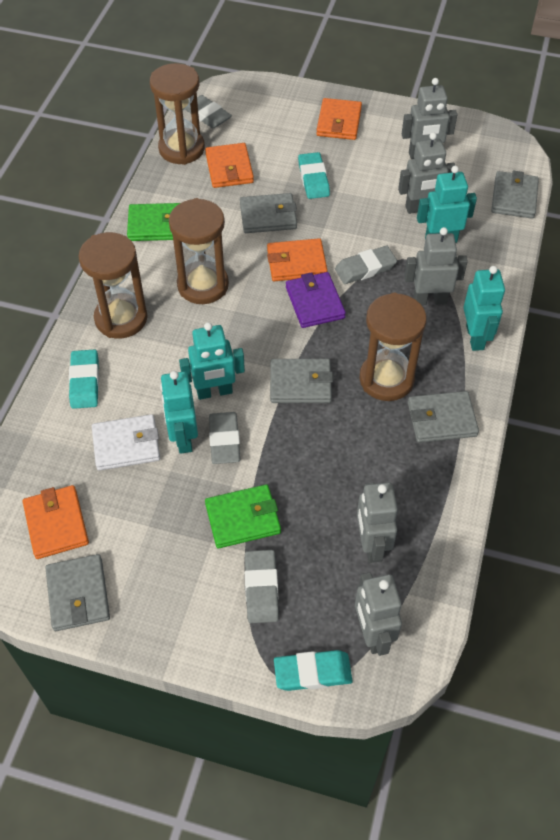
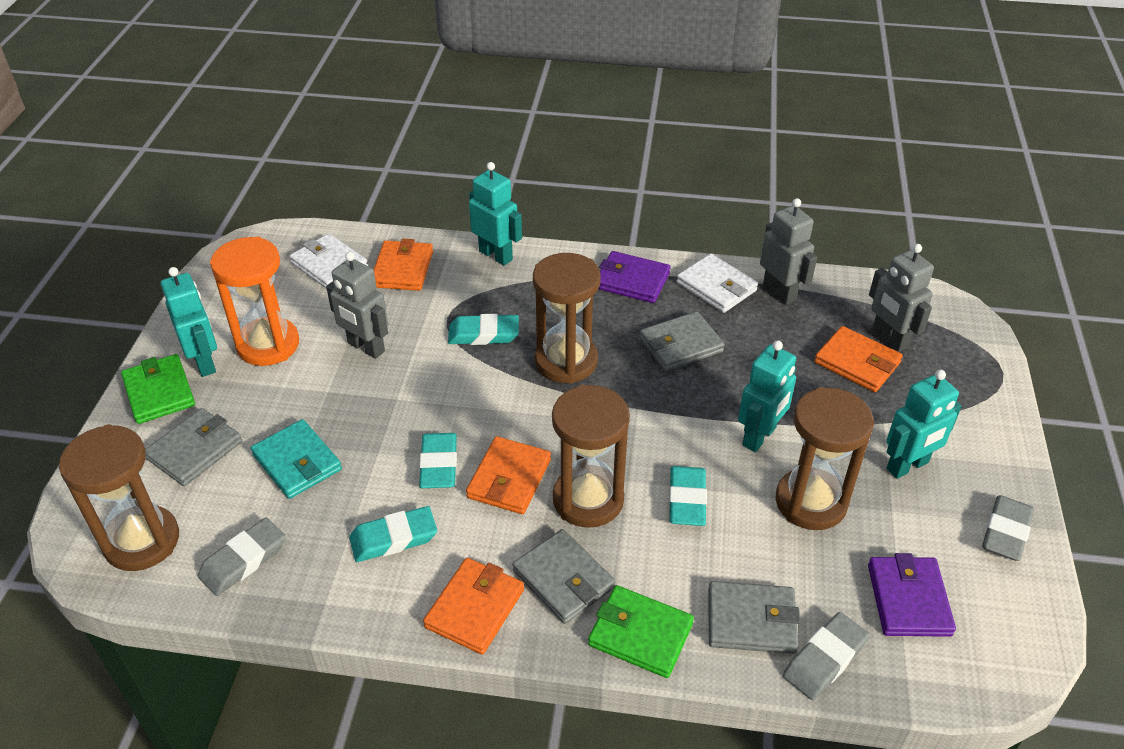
grey eraser: 4 -> 3
grey robot: 5 -> 3
grey wallet: 5 -> 4
orange hourglass: 0 -> 1
purple wallet: 1 -> 2
turquoise eraser: 3 -> 4
turquoise wallet: 0 -> 1
white wallet: 1 -> 2

